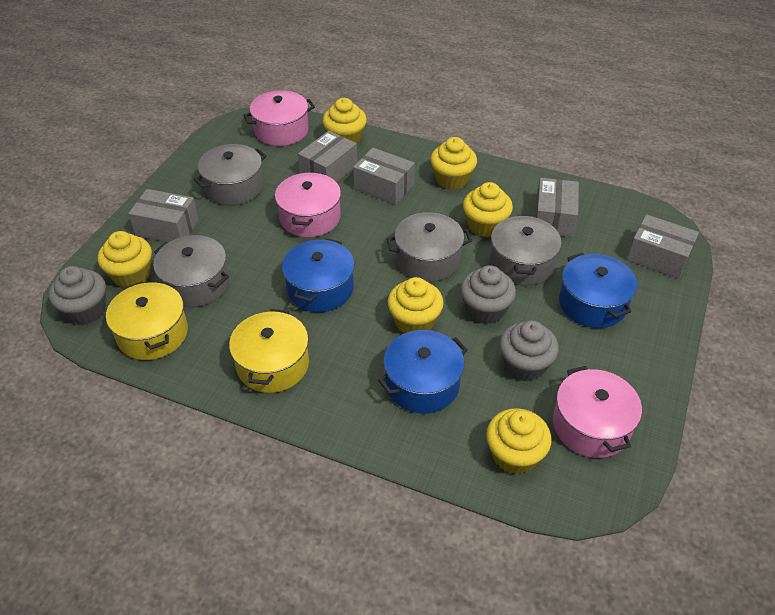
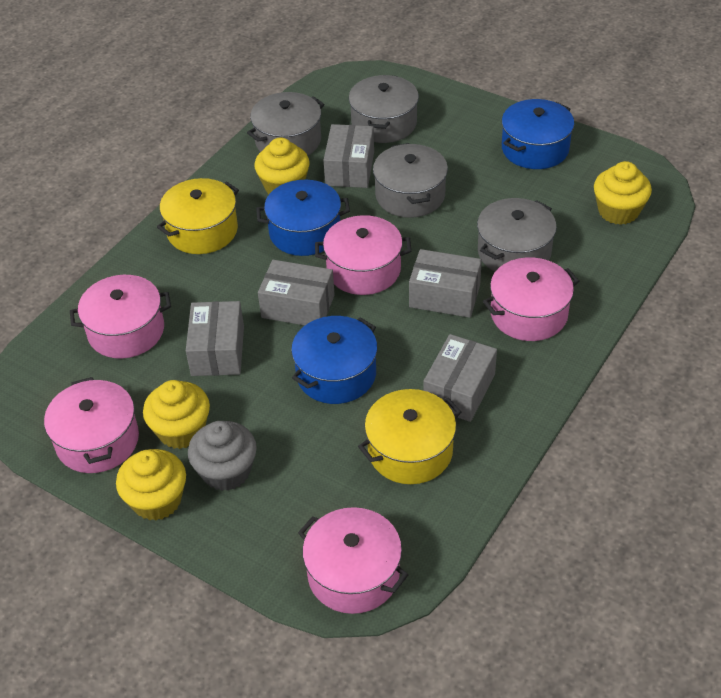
grey cupcake: 3 -> 1
pink pot: 3 -> 5
yellow cupcake: 6 -> 4

